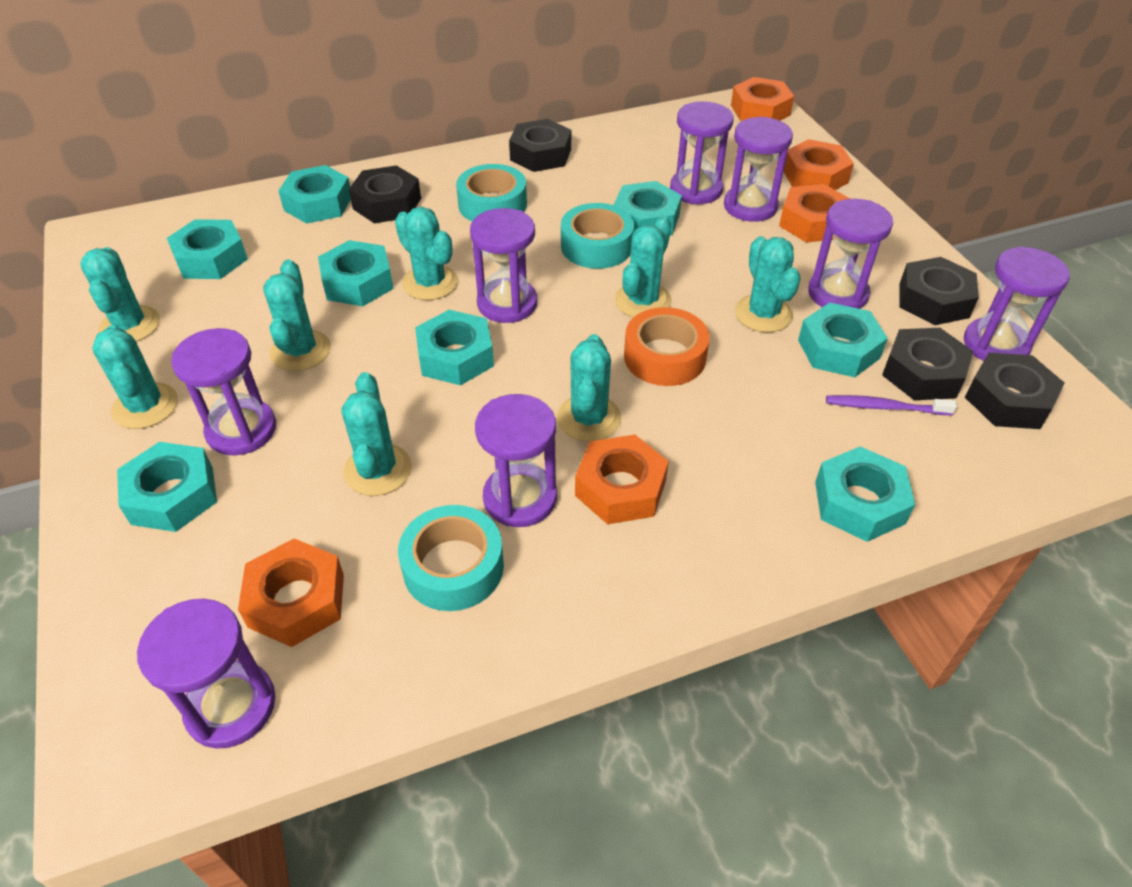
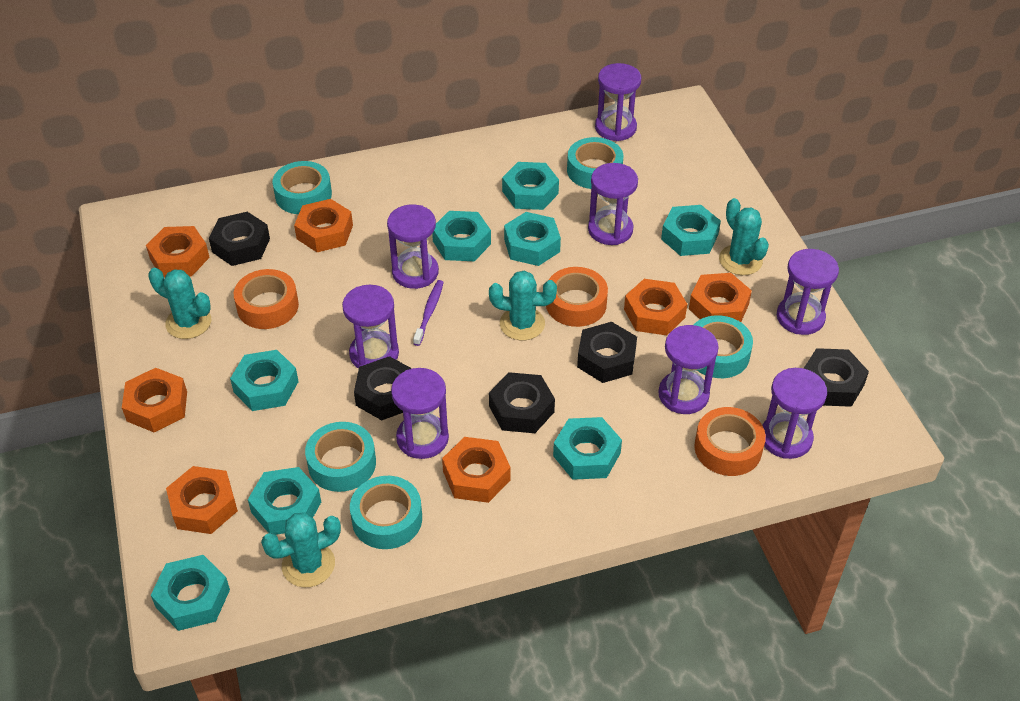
orange nut: 5 -> 7
orange tape: 1 -> 3
turquoise cactus: 8 -> 4
turquoise tape: 3 -> 5

